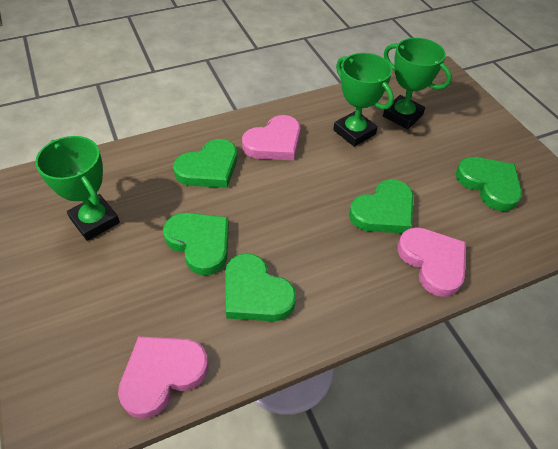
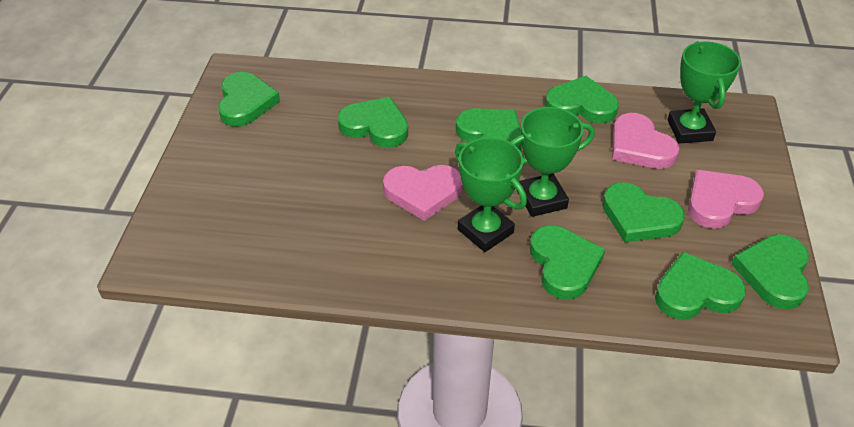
green heart: 5 -> 8

